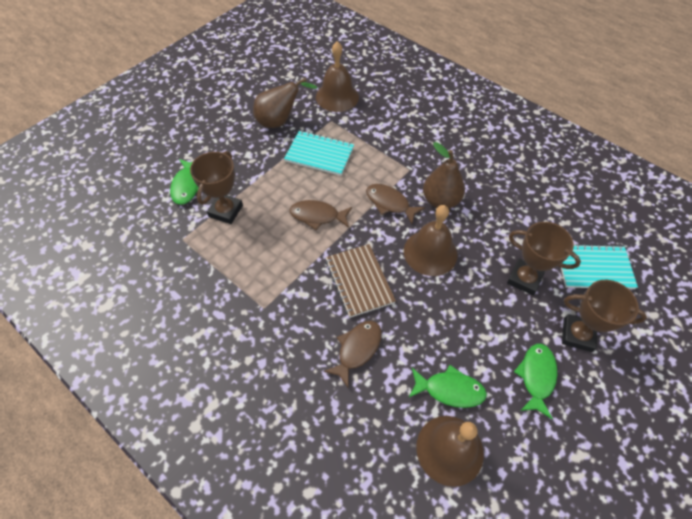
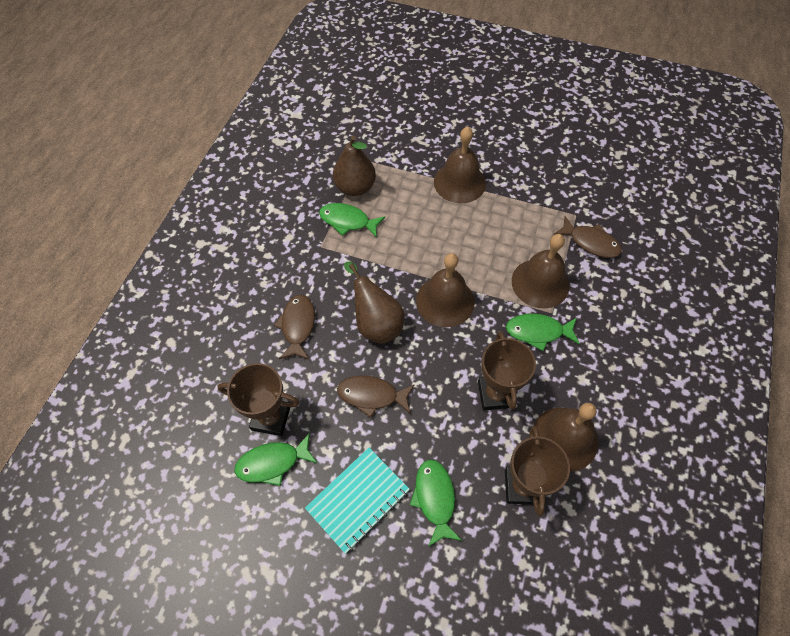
brown bell: 3 -> 4
brown notebook: 1 -> 0
green fish: 3 -> 4
turquoise notebook: 2 -> 1

